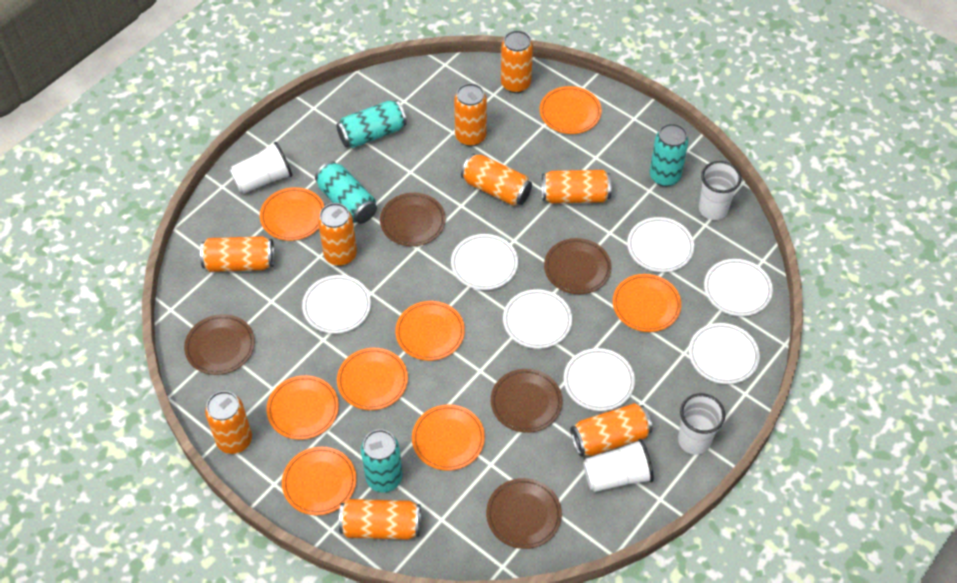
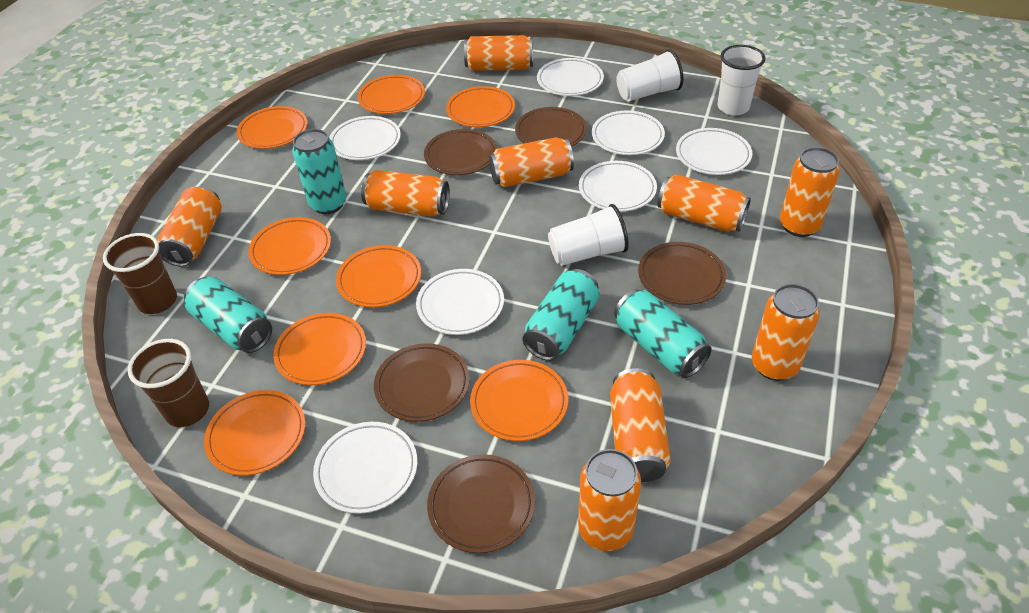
brown cup: 0 -> 2
white cup: 4 -> 3

